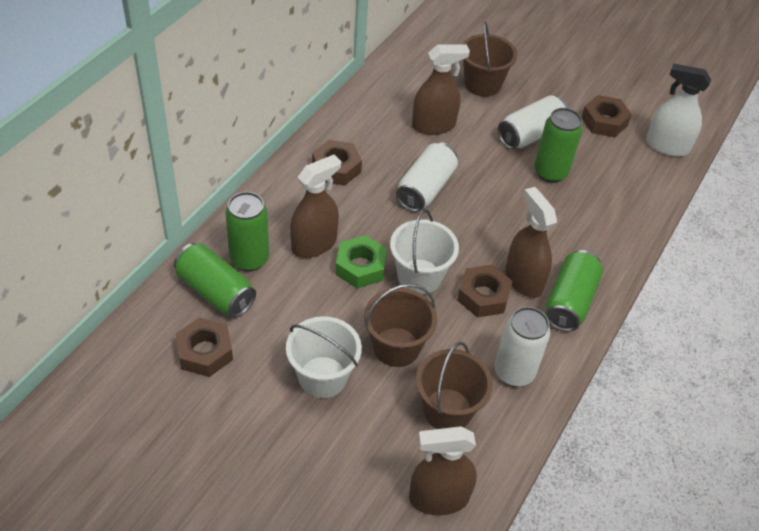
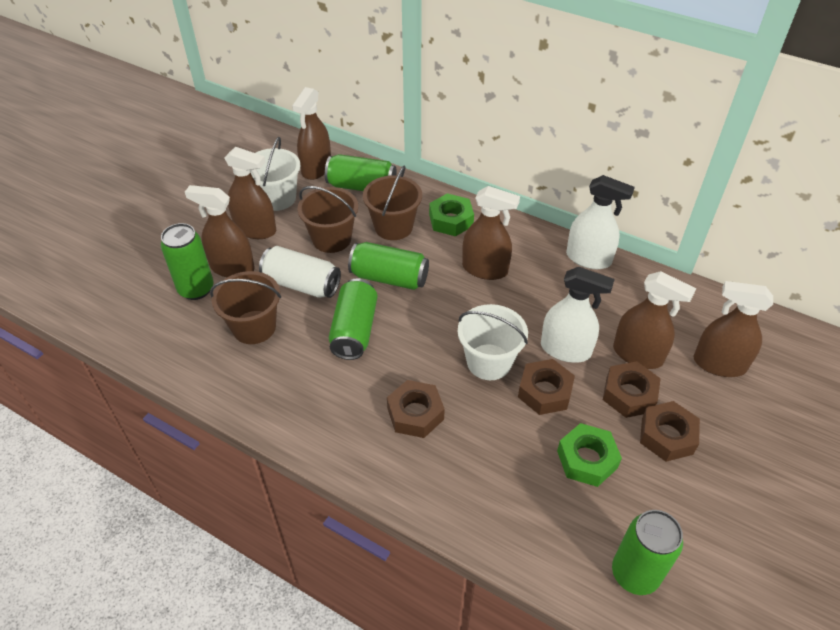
brown spray bottle: 4 -> 6
green can: 4 -> 5
green nut: 1 -> 2
white can: 3 -> 1
white spray bottle: 1 -> 2

